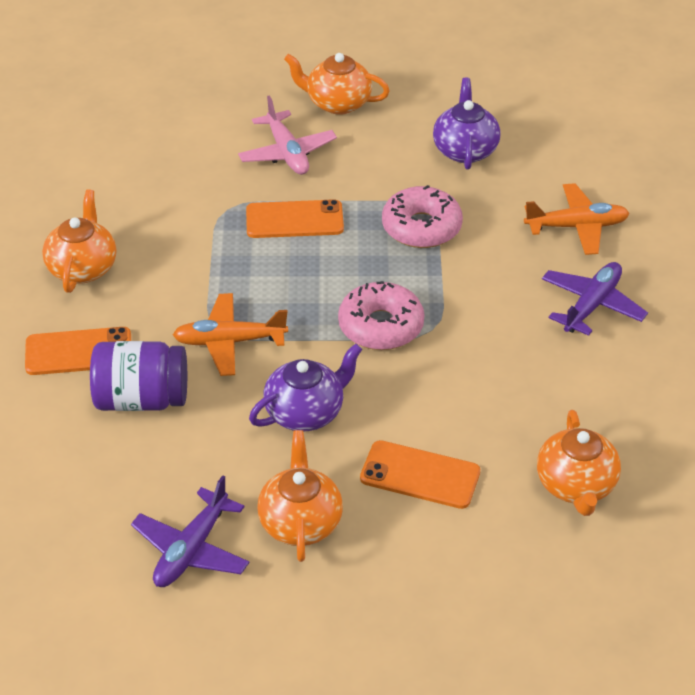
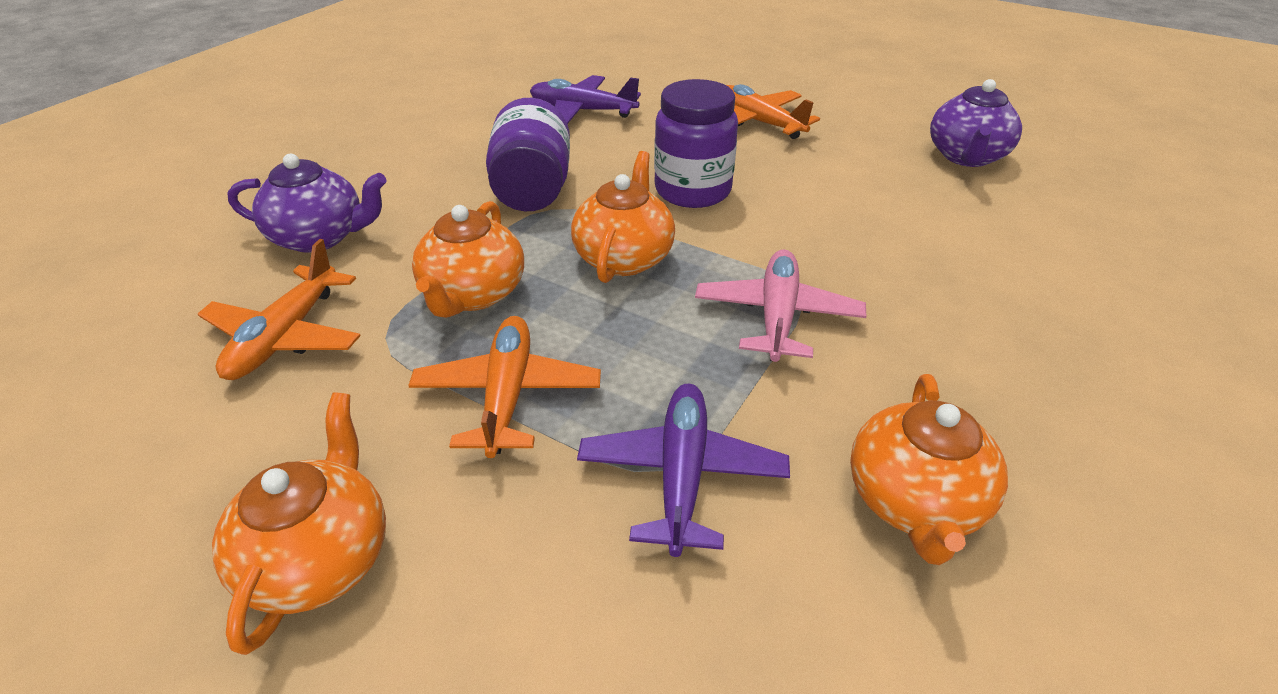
orange phone: 3 -> 0
orange plane: 2 -> 3
pink donut: 2 -> 0
purple jar: 1 -> 2

